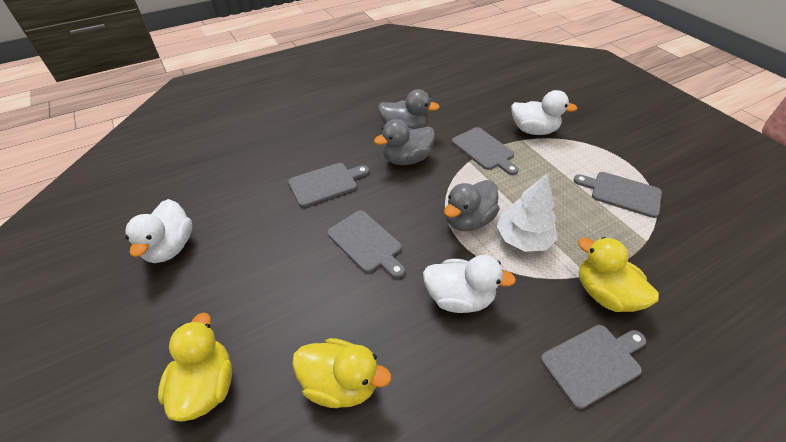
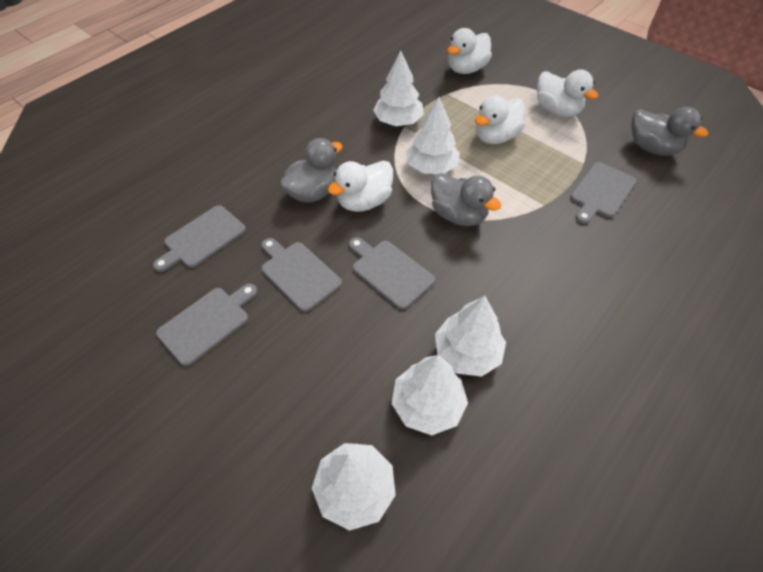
white duck: 3 -> 4
white tree: 1 -> 5
yellow duck: 3 -> 0

